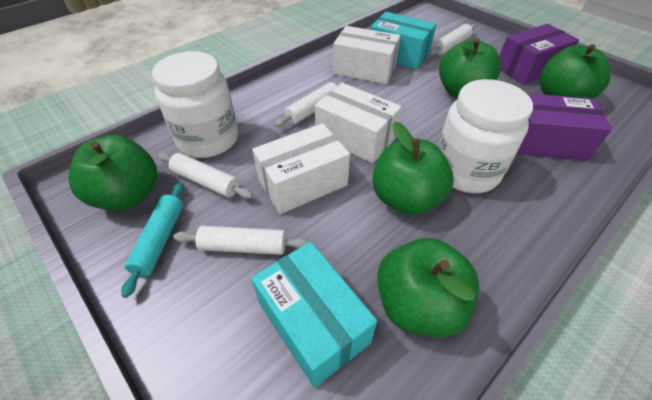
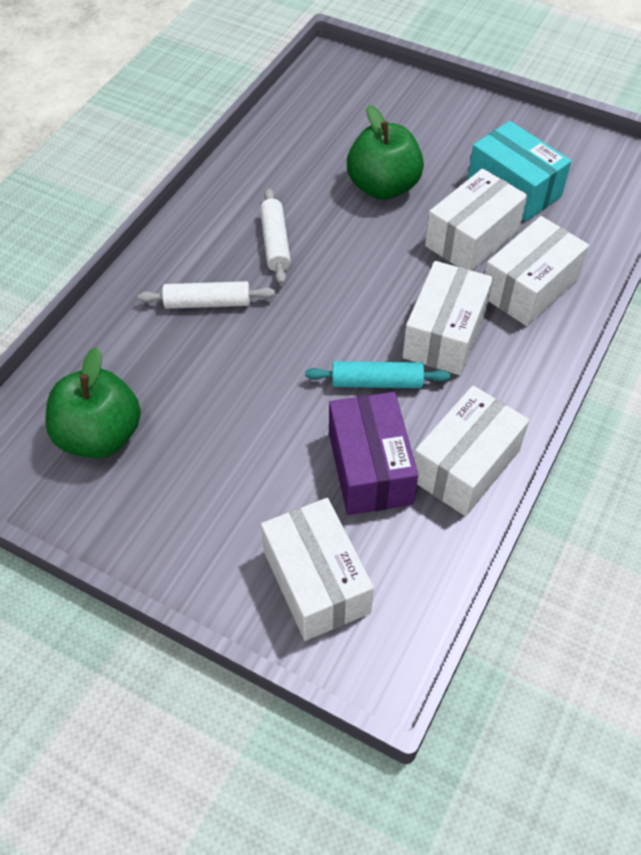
green apple: 5 -> 2
purple box: 2 -> 1
turquoise box: 2 -> 1
white box: 3 -> 5
white jar: 2 -> 0
white rolling pin: 4 -> 2

